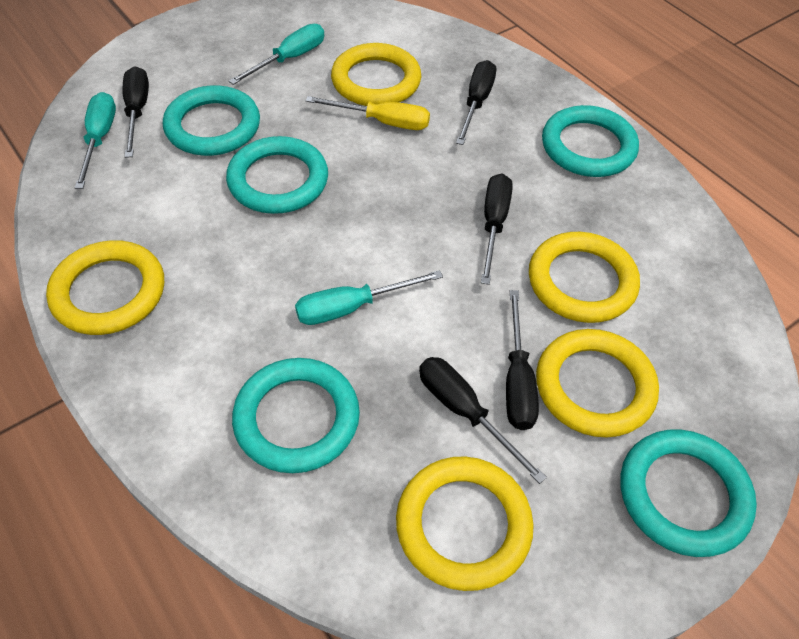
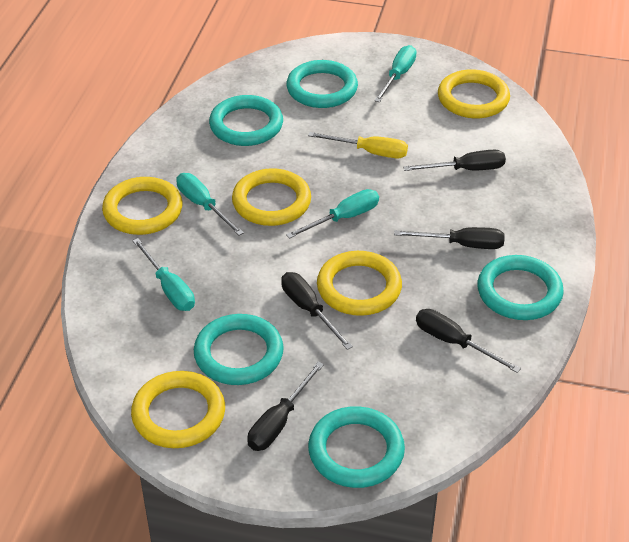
turquoise screwdriver: 3 -> 4

